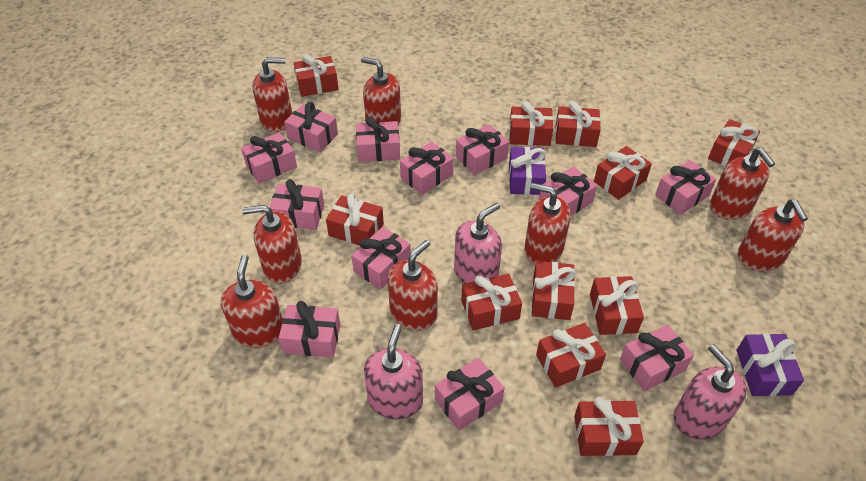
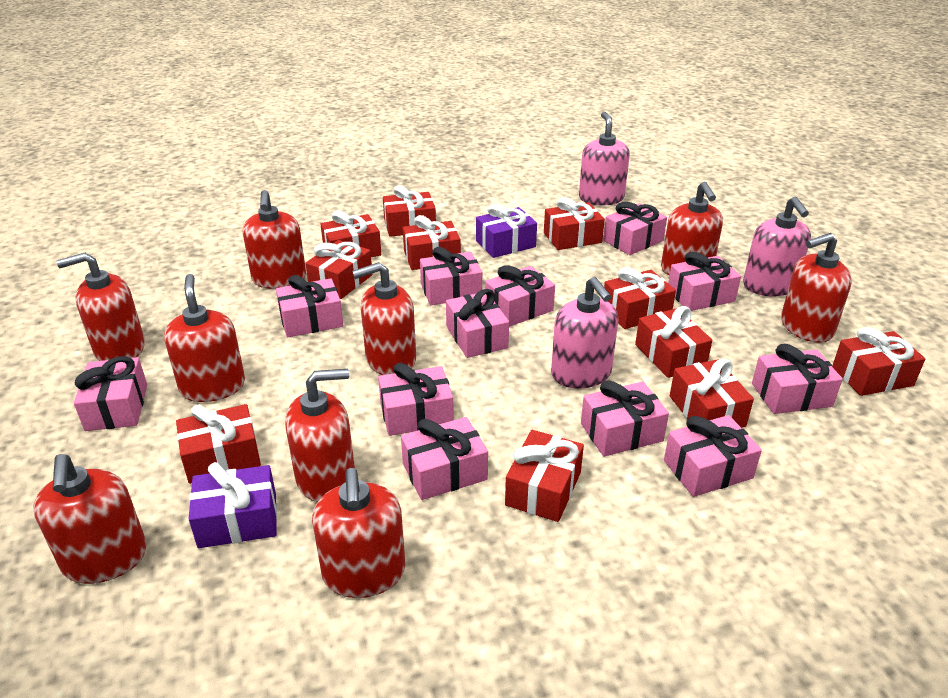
red soap dispenser: 8 -> 9

